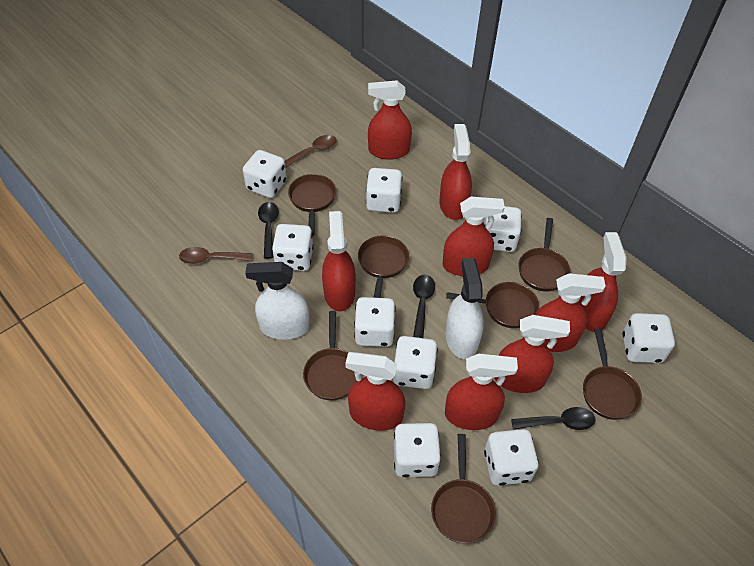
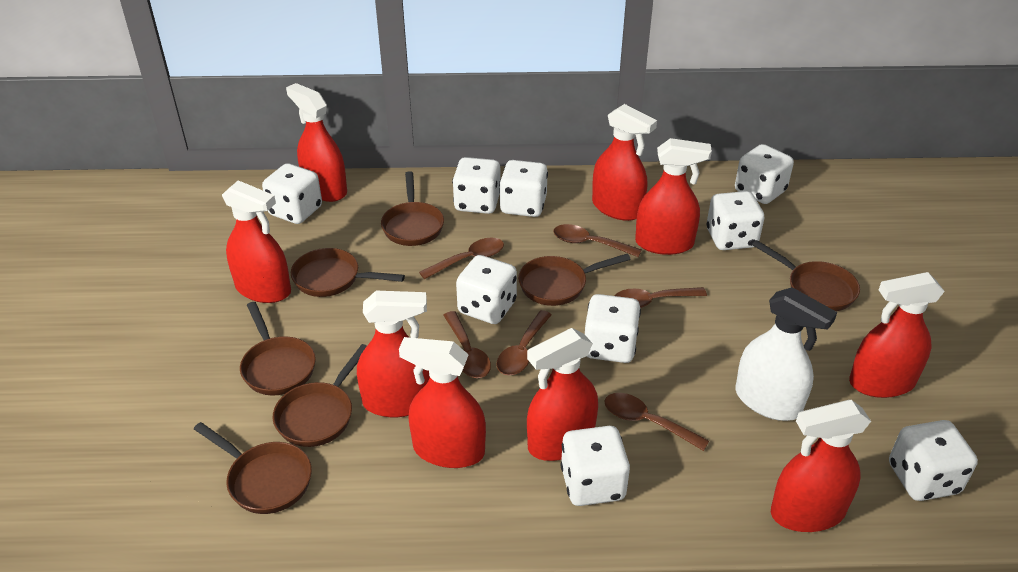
black spoon: 3 -> 0
brown spoon: 2 -> 6
white spray bottle: 2 -> 1

